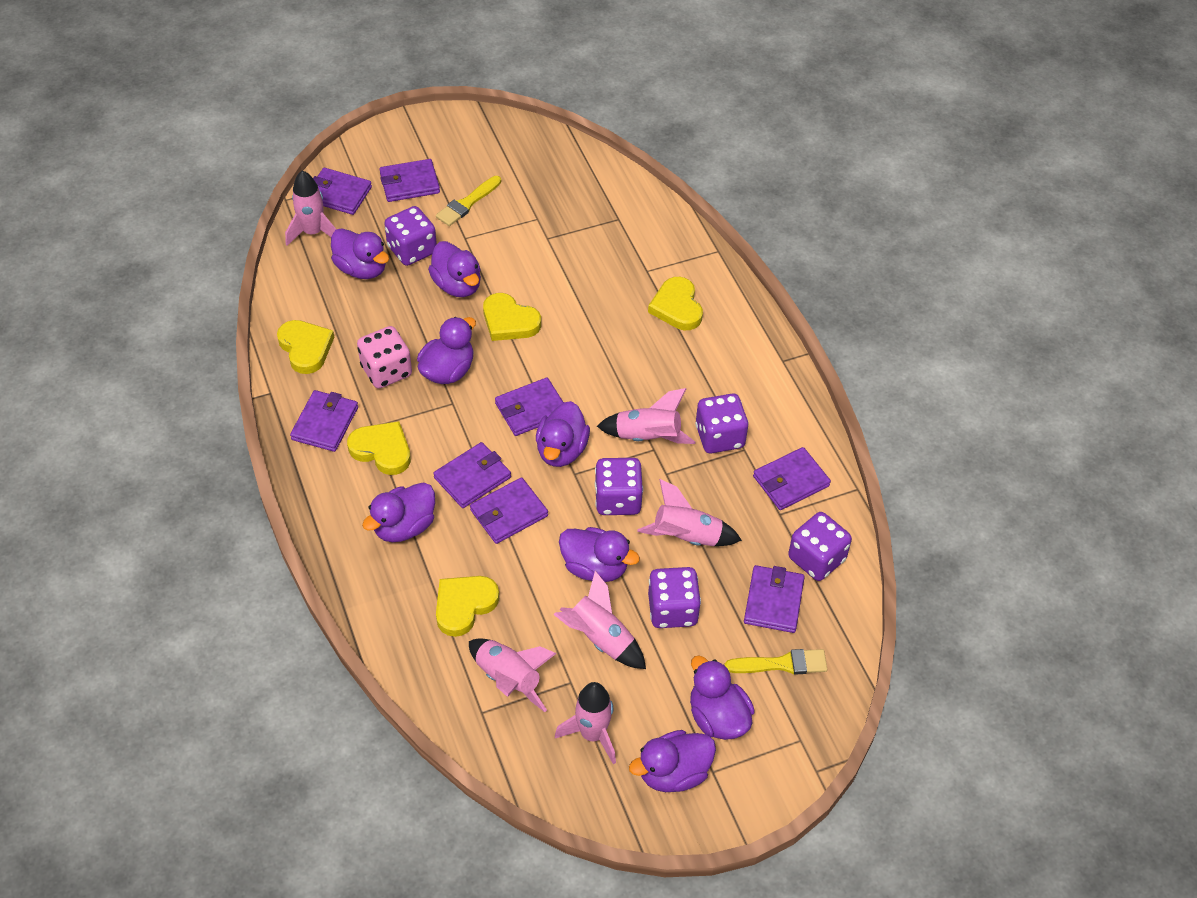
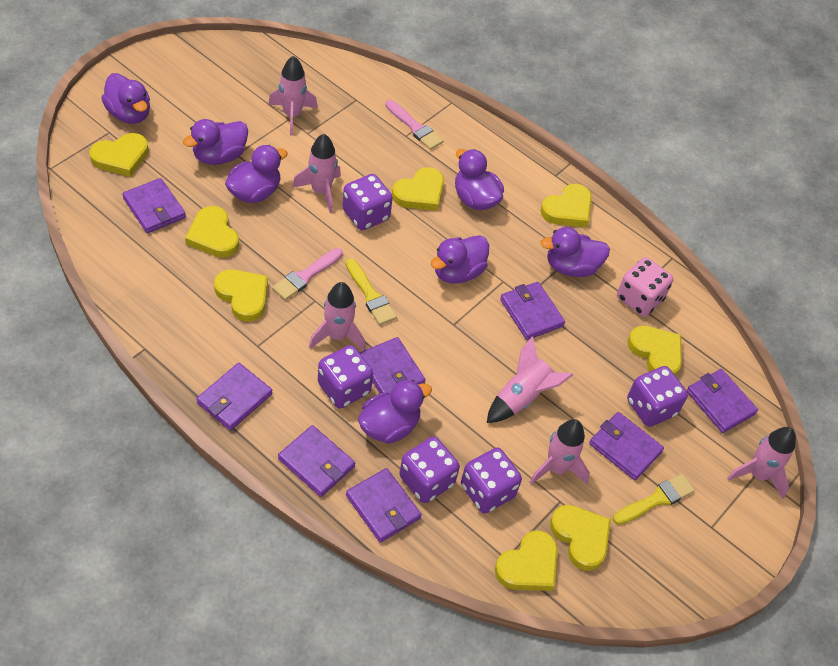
pink brush: 0 -> 2
purple duck: 8 -> 7
yellow heart: 5 -> 8

